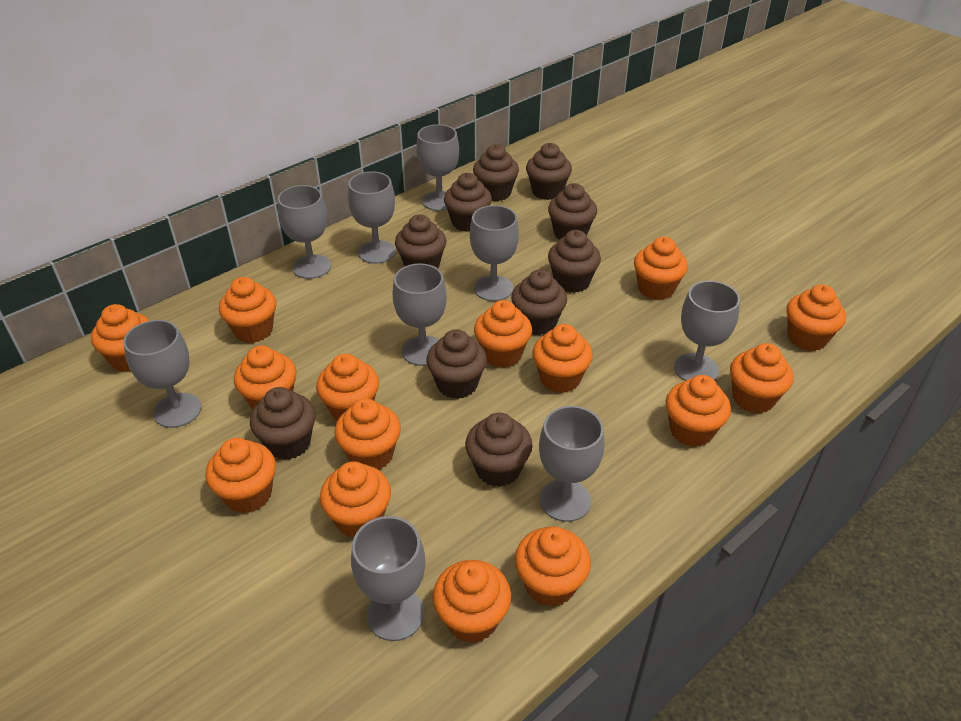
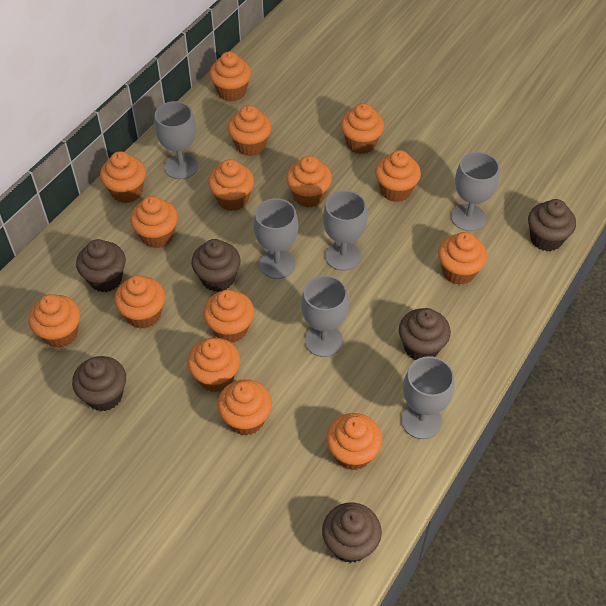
brown cupcake: 10 -> 6
grey goblet: 9 -> 6

